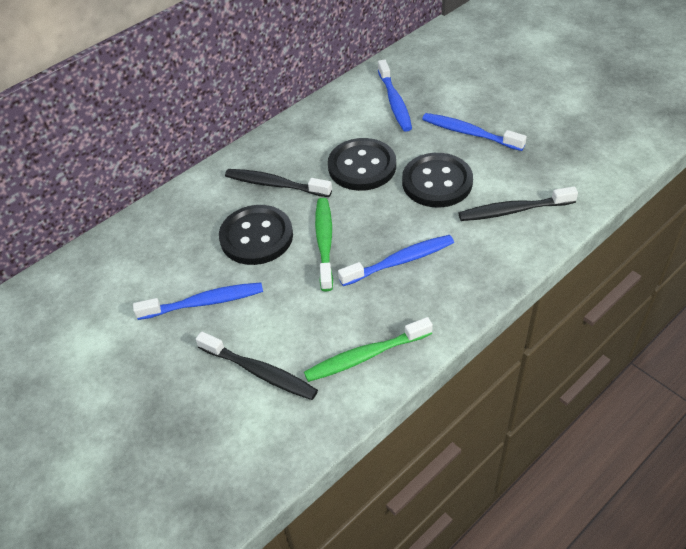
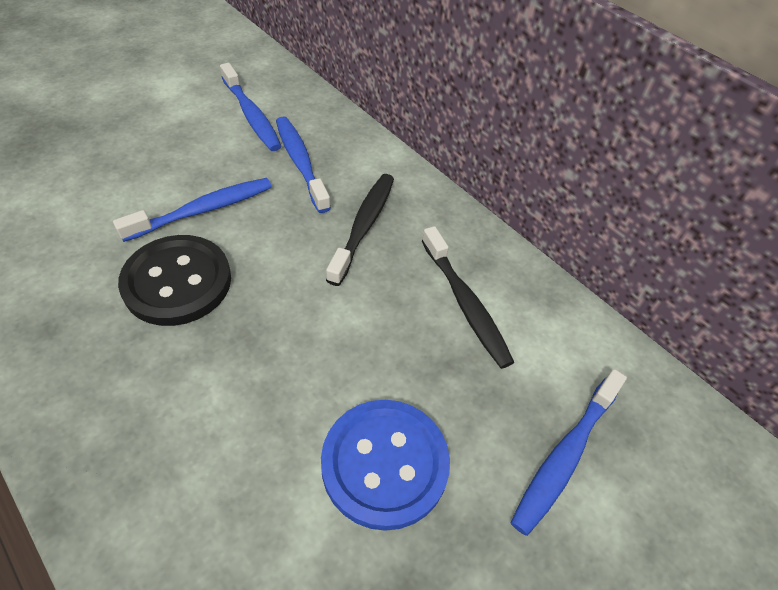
black button: 3 -> 1
black toothbrush: 3 -> 2
blue button: 0 -> 1
green toothbrush: 2 -> 0

